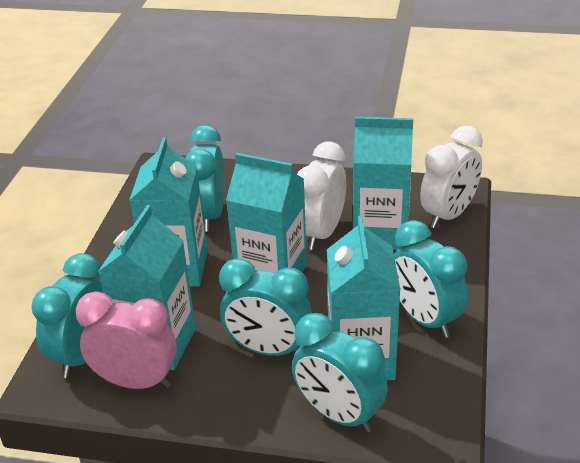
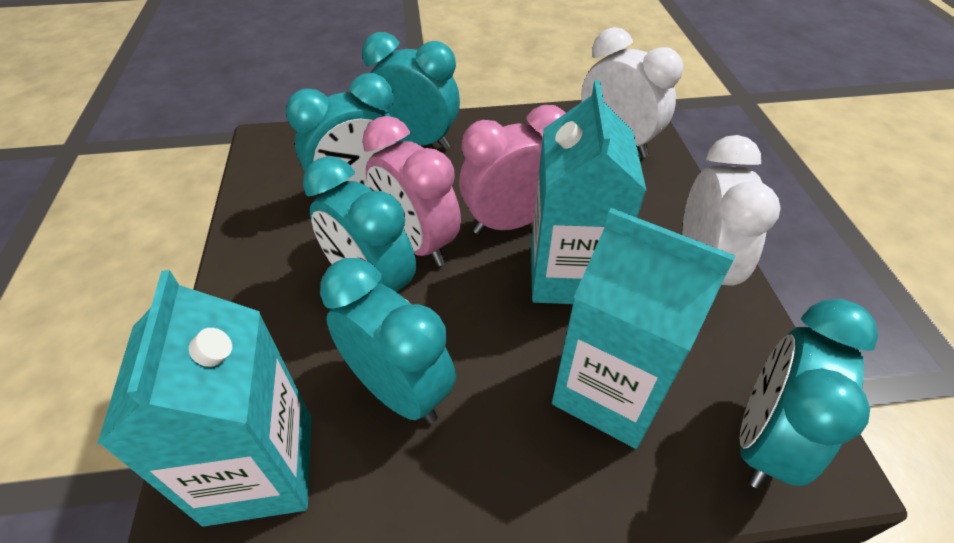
pink clock: 1 -> 2
turquoise carton: 5 -> 3

